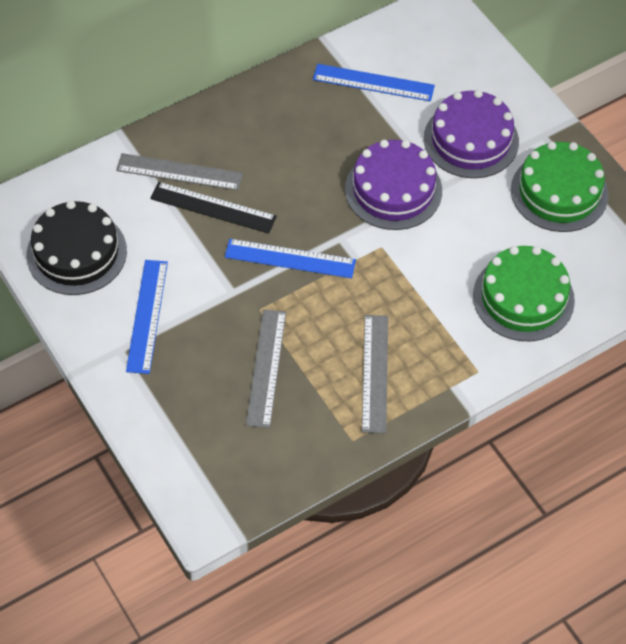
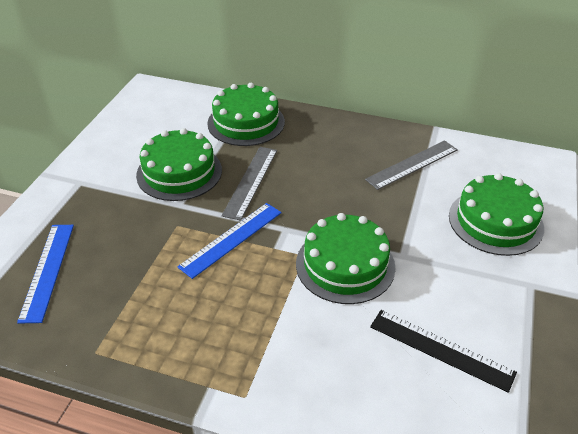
black cake: 1 -> 0
blue ruler: 3 -> 2
green cake: 2 -> 4
grey ruler: 3 -> 2
purple cake: 2 -> 0

